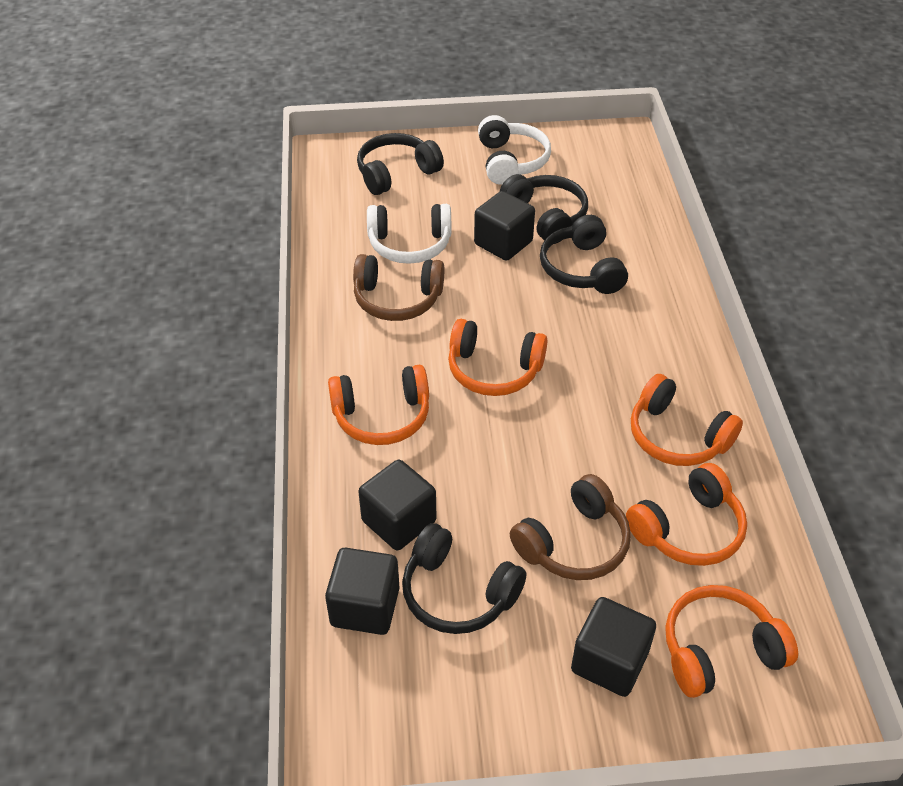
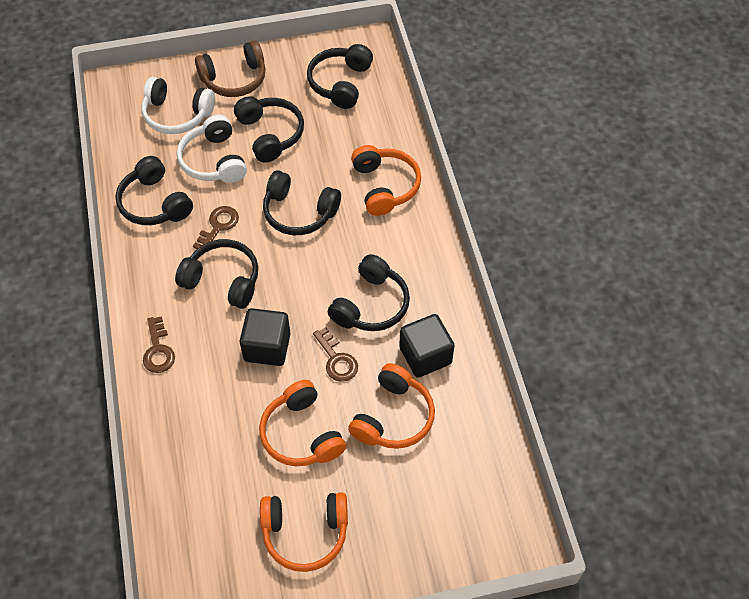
black cube: 4 -> 2
black headphones: 4 -> 6
brown headphones: 2 -> 1
brown key: 0 -> 3
orange headphones: 5 -> 4

